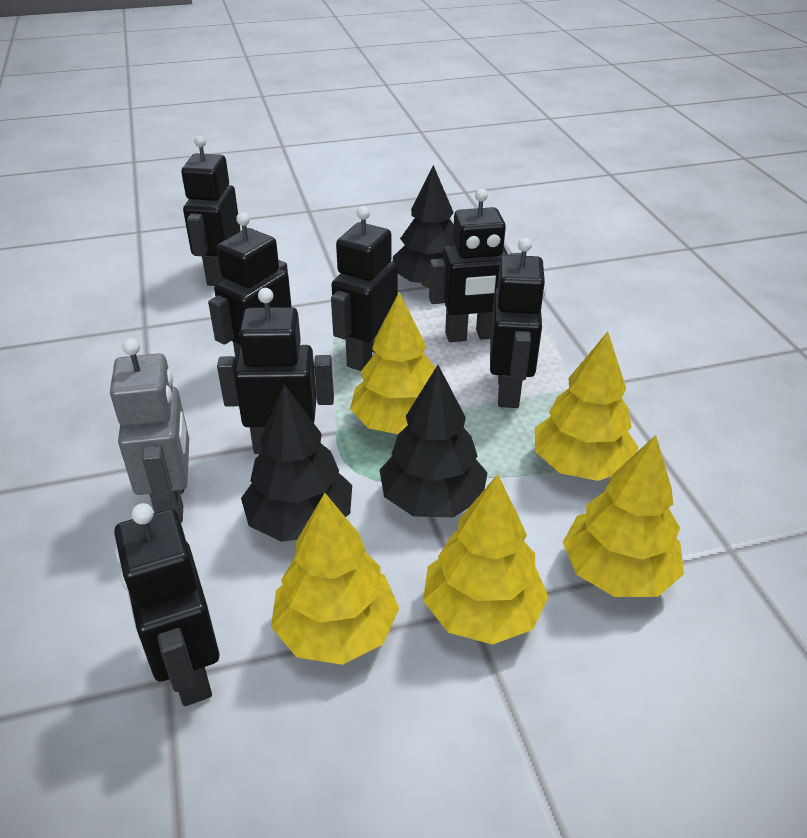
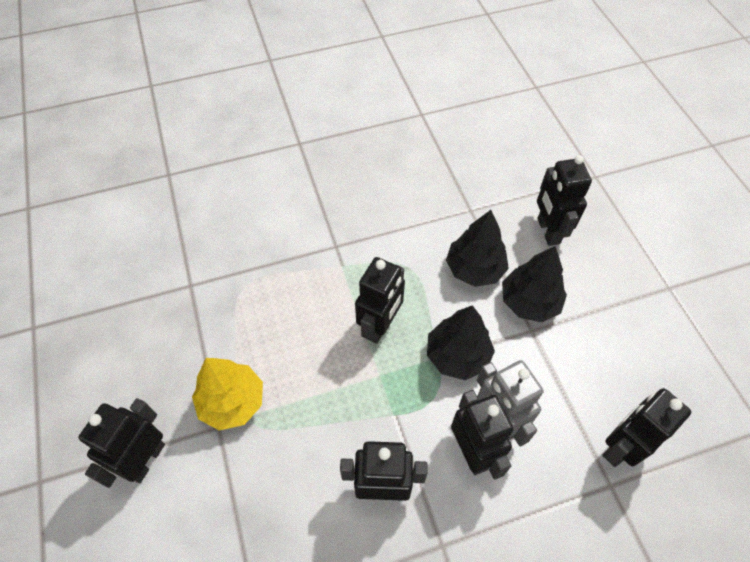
black robot: 7 -> 6
yellow tree: 5 -> 1

